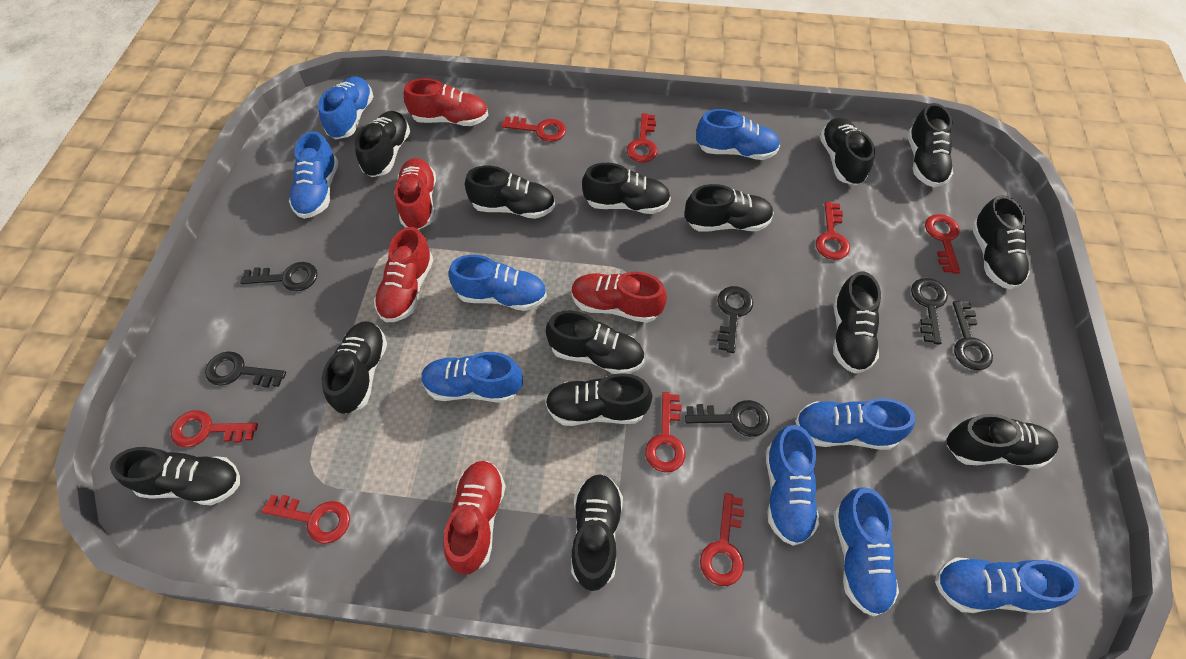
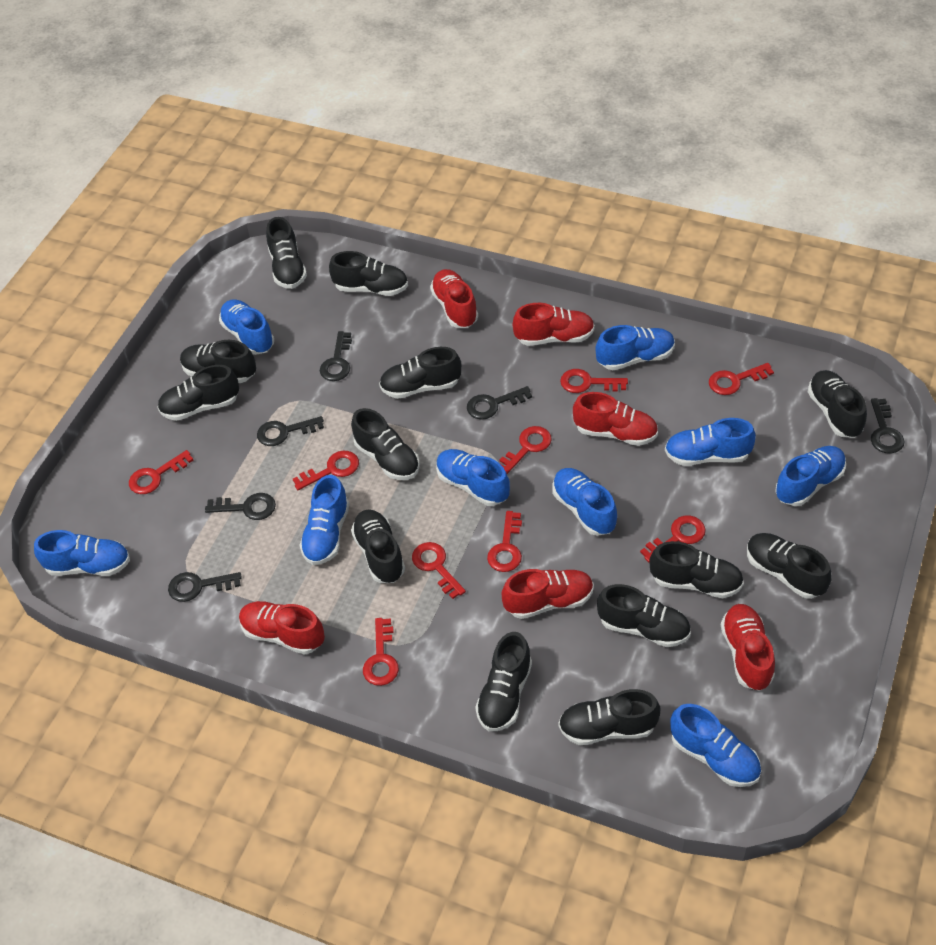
black shoe: 14 -> 13
red key: 8 -> 9
red shoe: 5 -> 6

